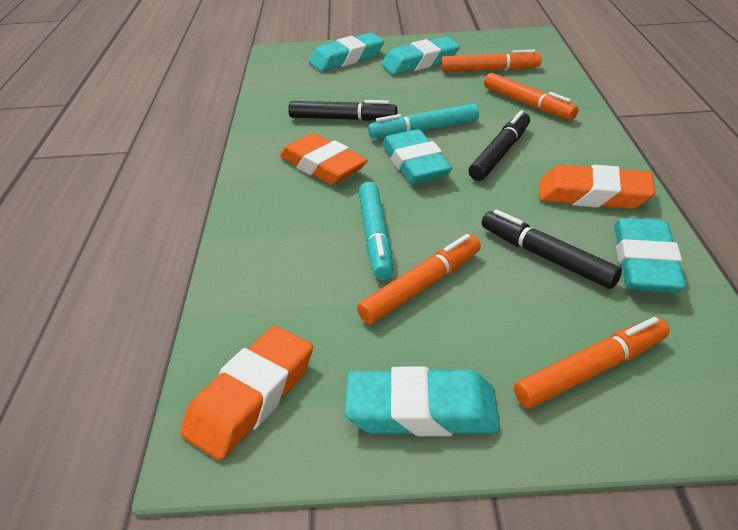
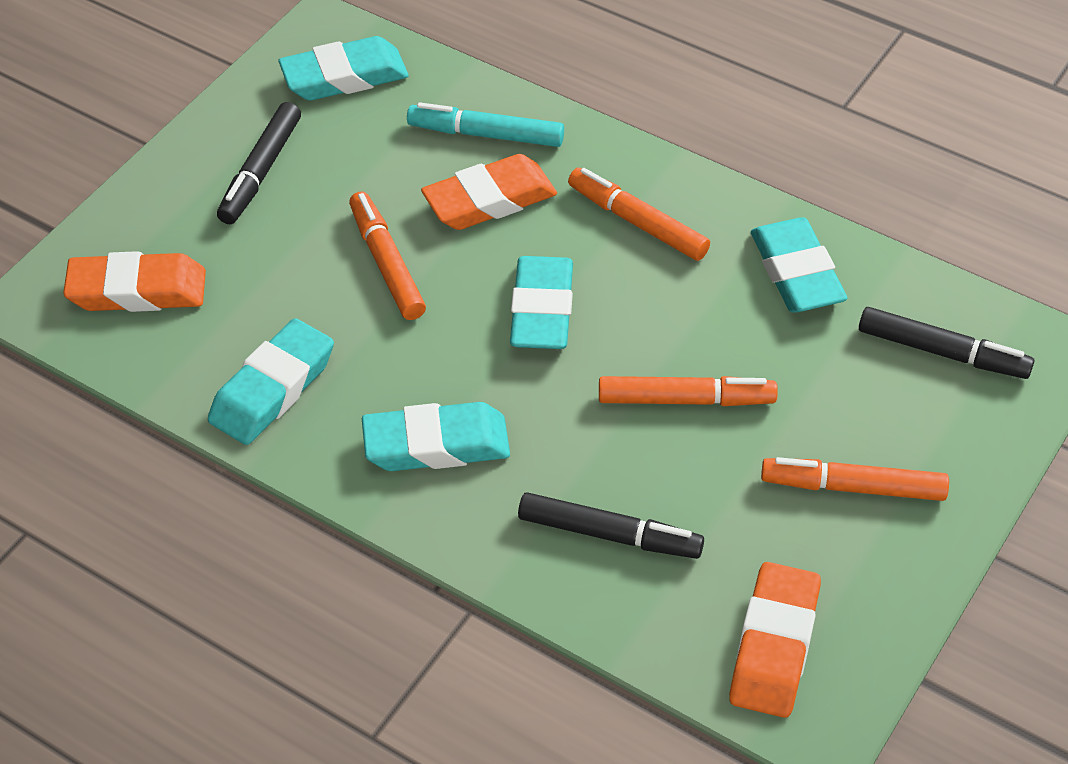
turquoise marker: 2 -> 1

